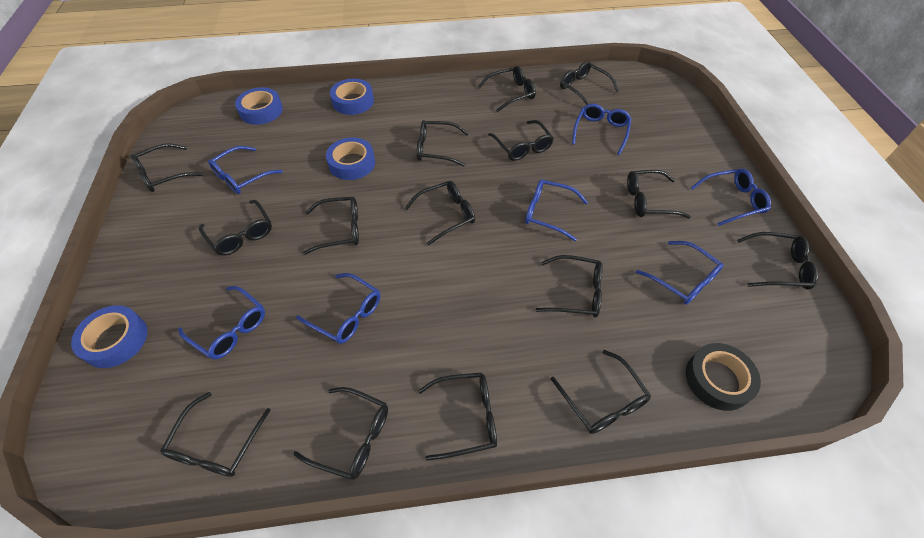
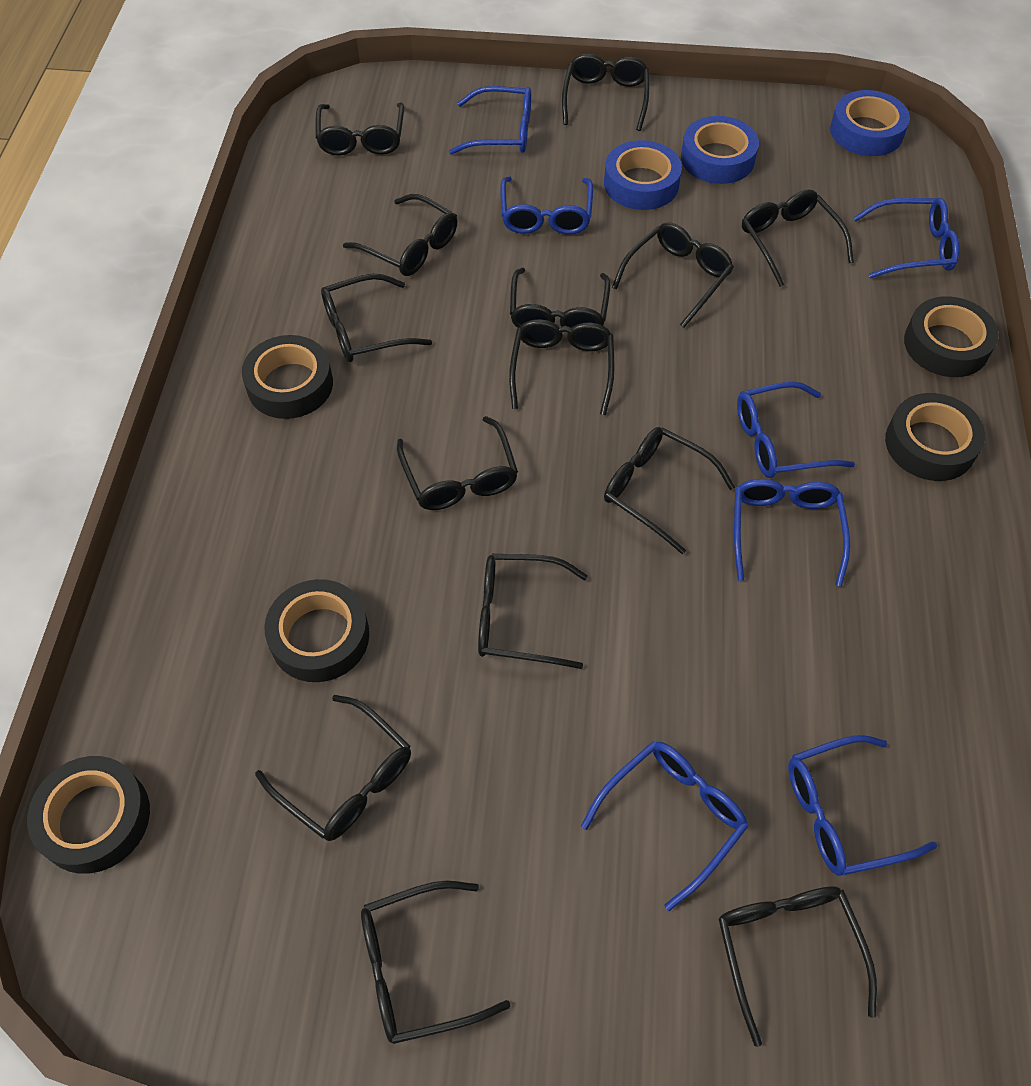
black glasses: 15 -> 14
black tape: 1 -> 5
blue tape: 4 -> 3

